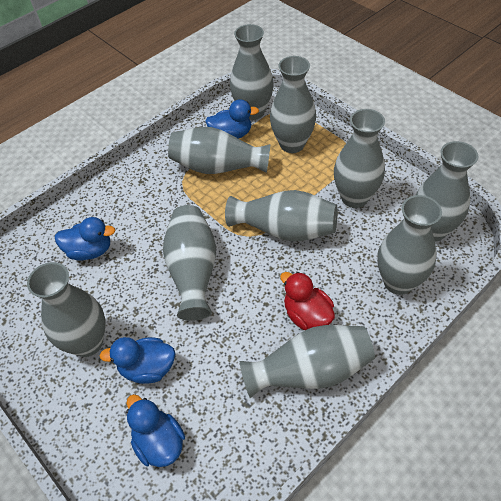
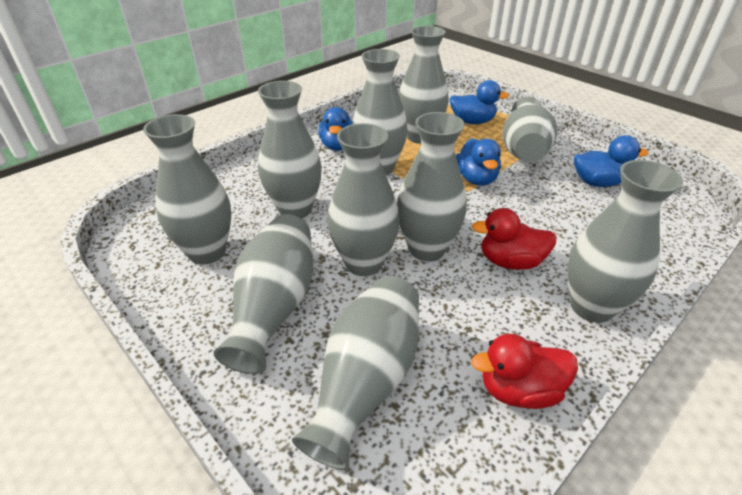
red duck: 1 -> 2

